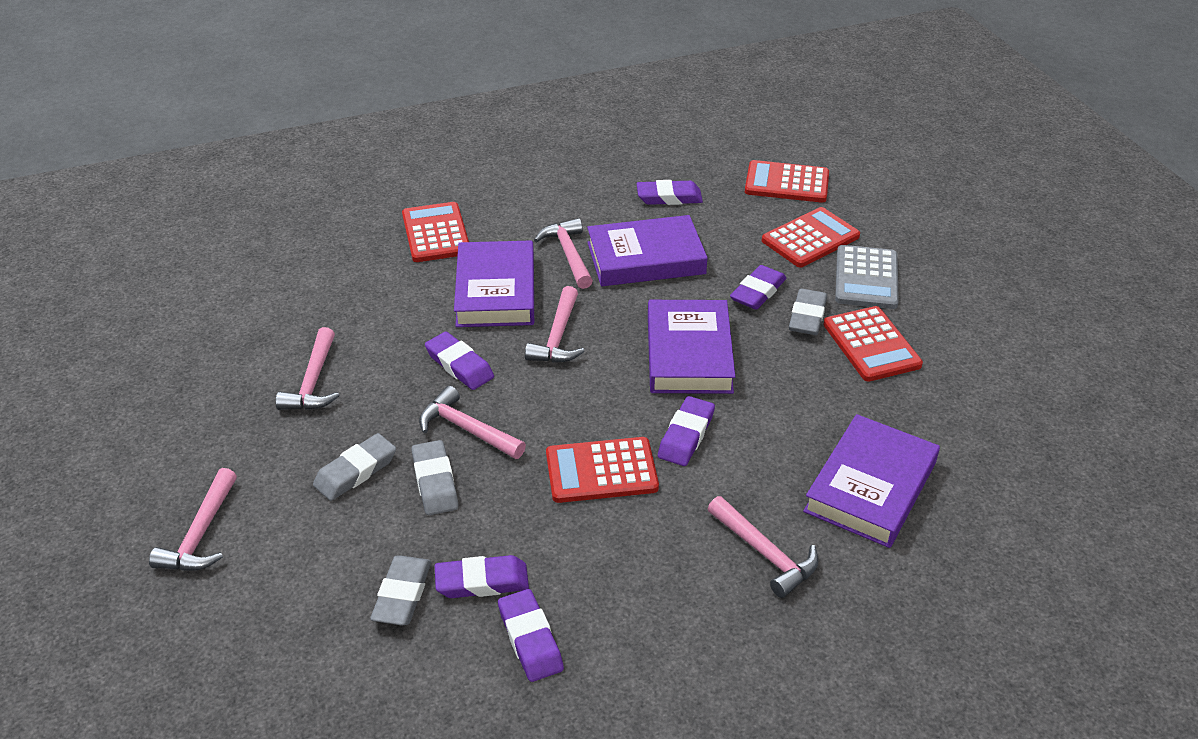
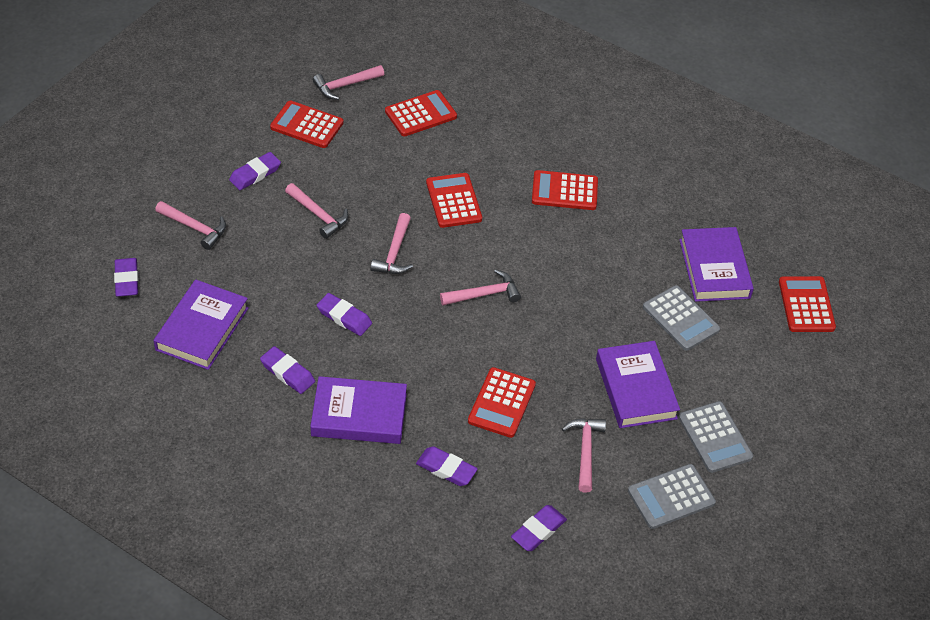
grey calculator: 1 -> 3
grey eraser: 4 -> 0
red calculator: 5 -> 6

